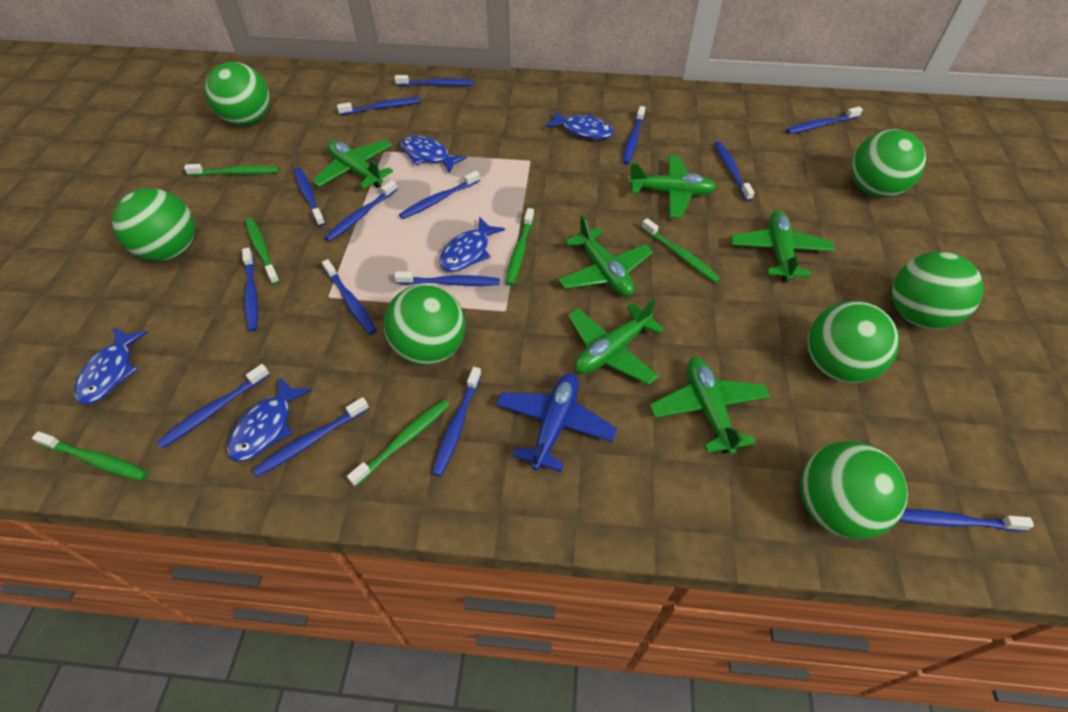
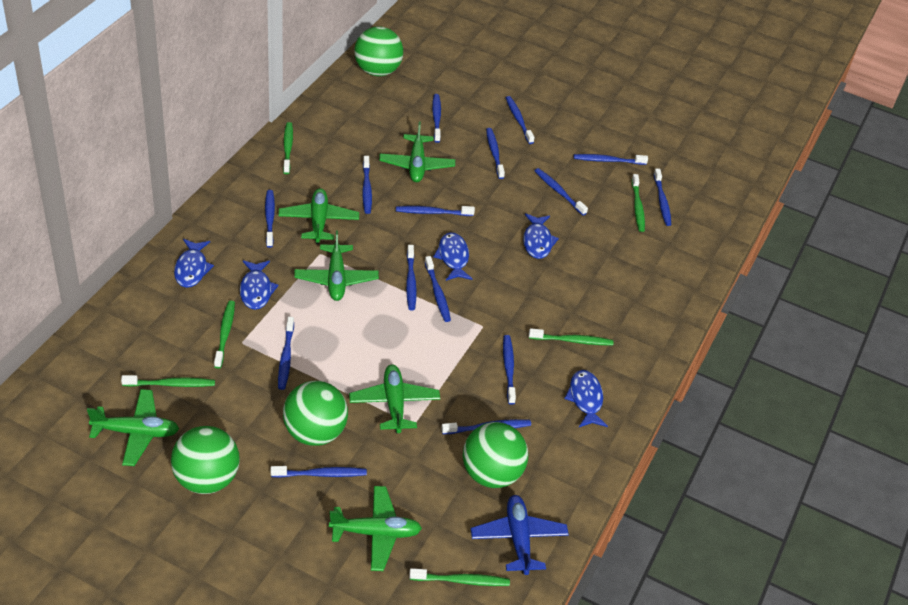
green ball: 7 -> 4

